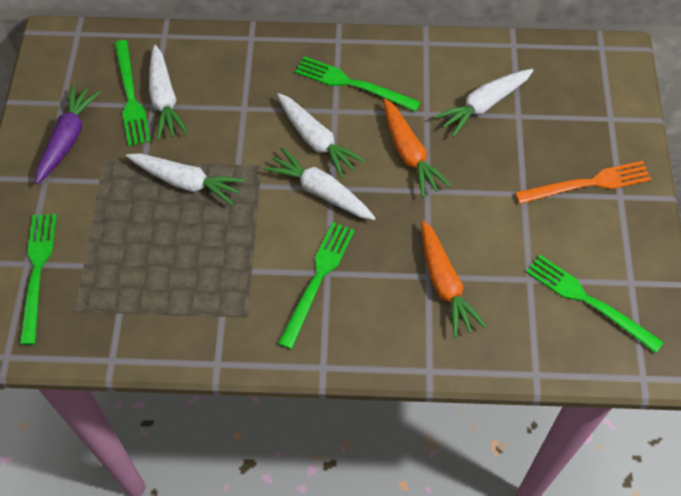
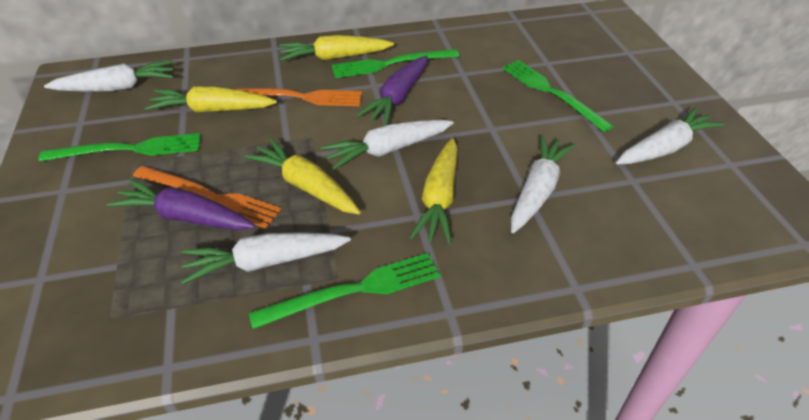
green fork: 5 -> 4
orange carrot: 2 -> 0
orange fork: 1 -> 2
purple carrot: 1 -> 2
yellow carrot: 0 -> 4

